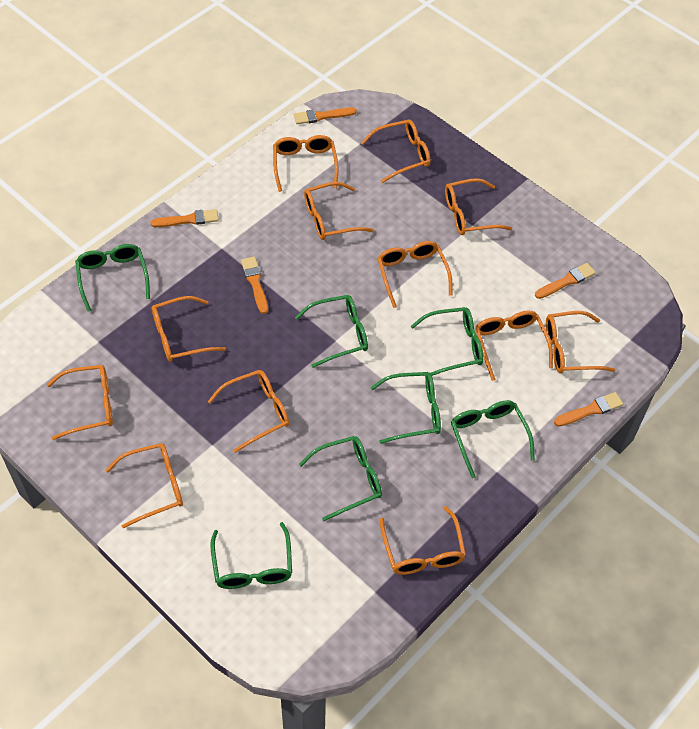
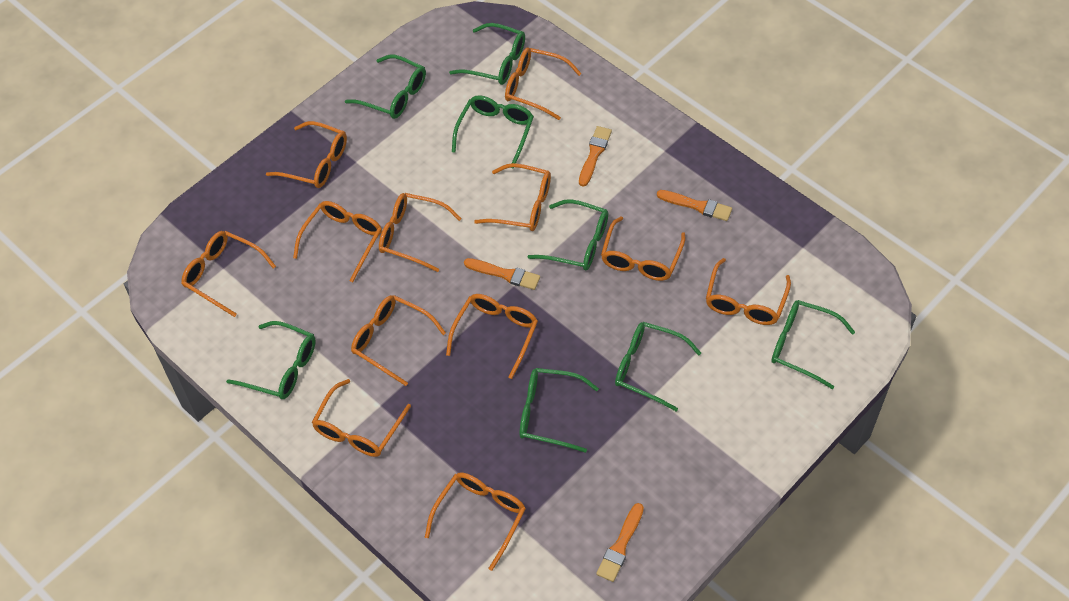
green glasses: 7 -> 8
orange brush: 5 -> 4

